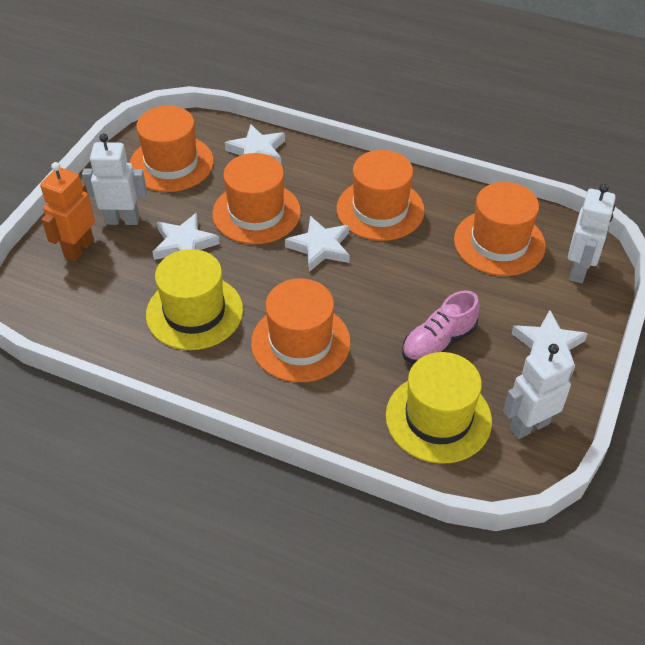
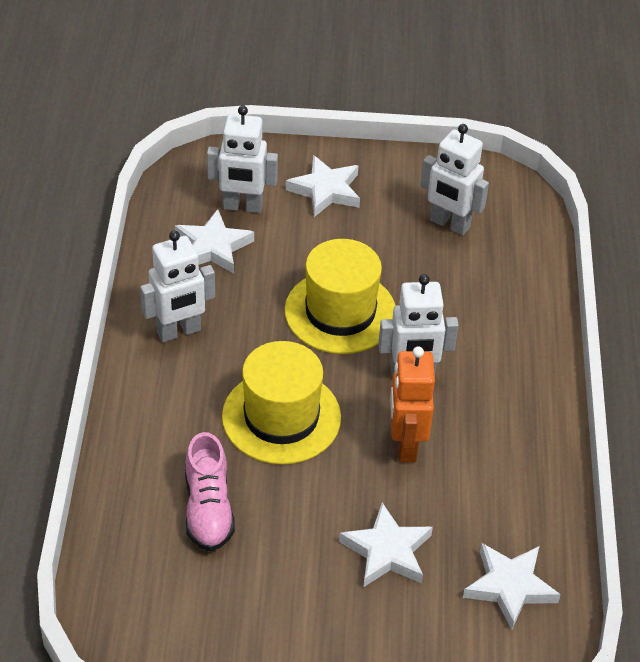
orange hat: 5 -> 0
white robot: 3 -> 4

